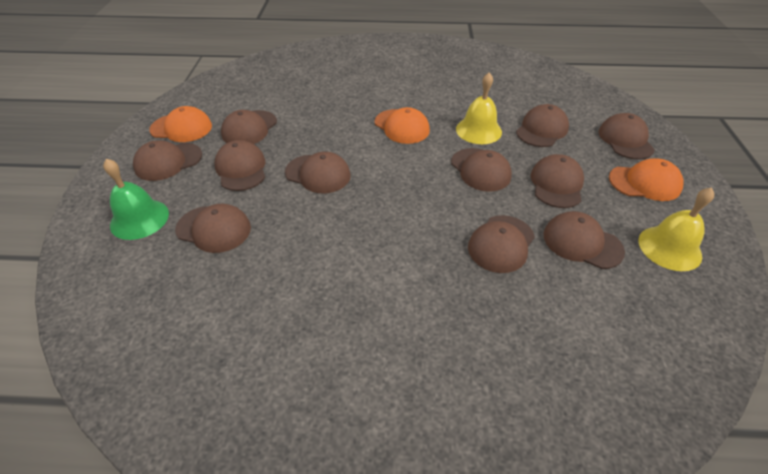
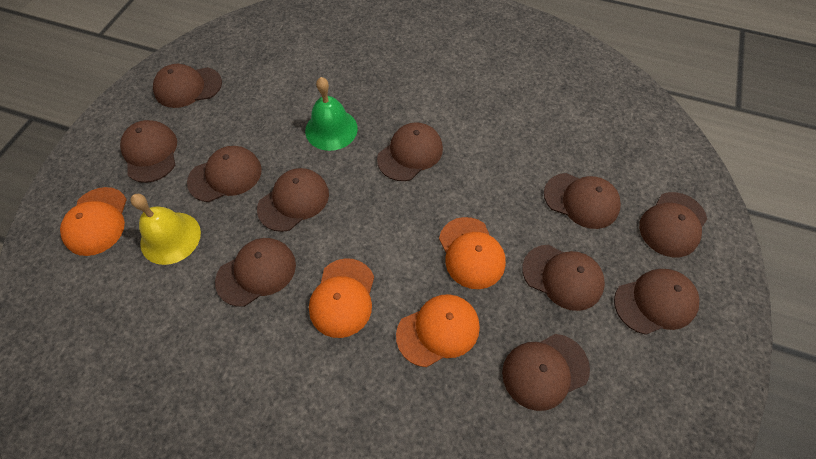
orange cap: 3 -> 4
yellow bell: 2 -> 1

